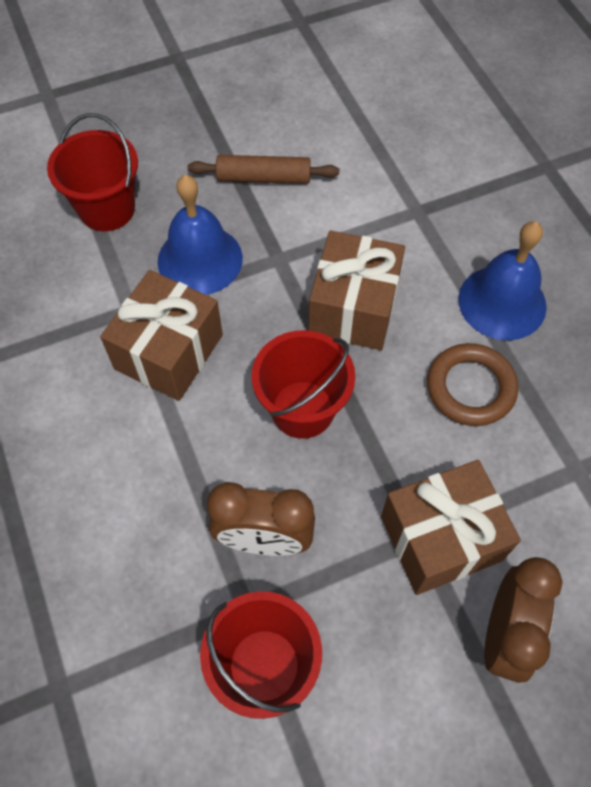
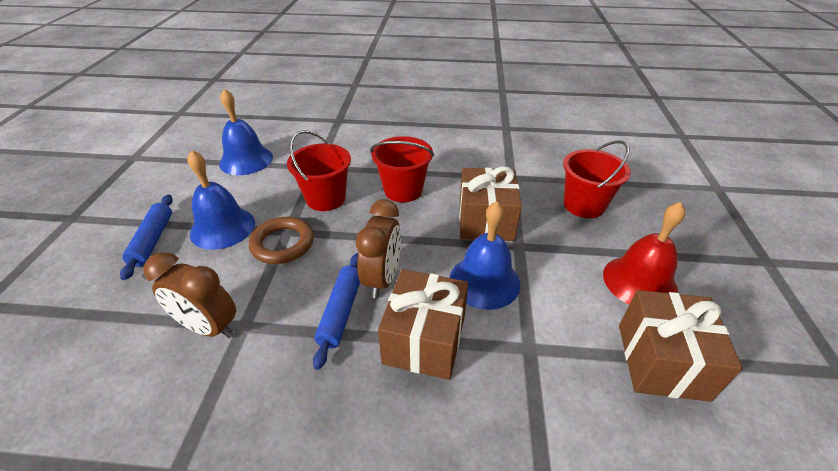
blue bell: 2 -> 3
blue rolling pin: 0 -> 2
brown rolling pin: 1 -> 0
red bell: 0 -> 1

